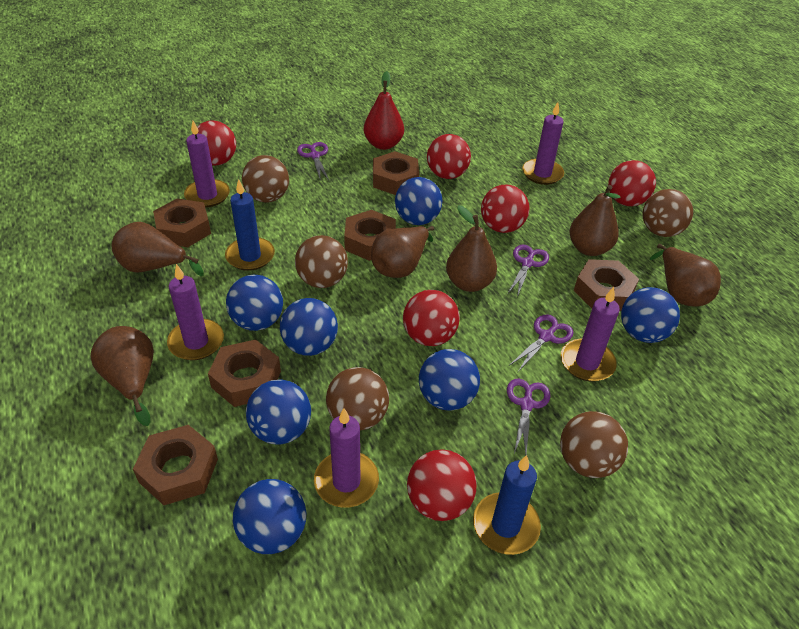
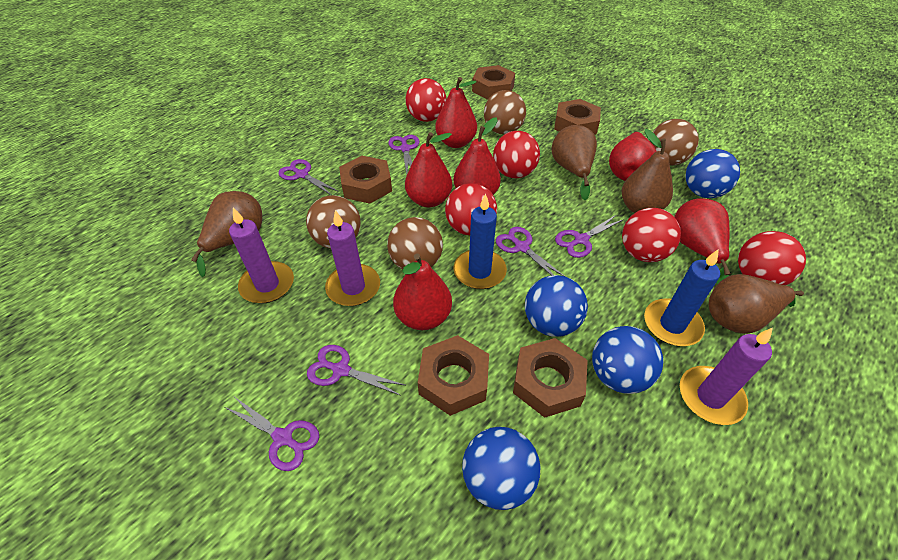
blue ball: 7 -> 4
brown ball: 5 -> 4
brown nut: 6 -> 5
brown pear: 6 -> 4
purple candle: 5 -> 3
purple scissors: 4 -> 6
red ball: 6 -> 5
red pear: 1 -> 6

